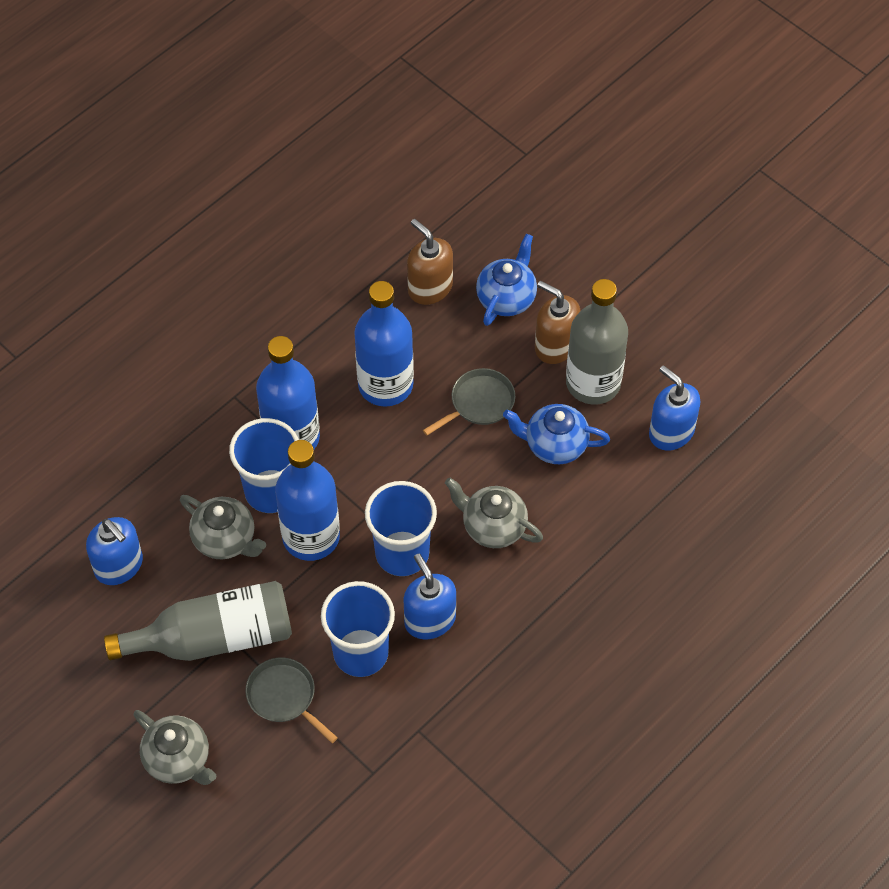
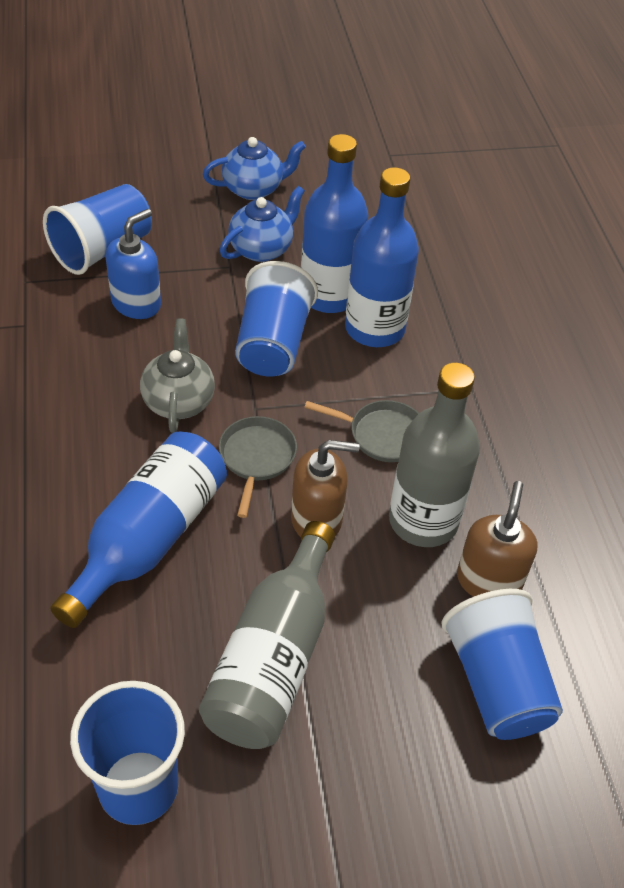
blue cup: 3 -> 4
blue soap dispenser: 3 -> 1
grey teapot: 3 -> 1

